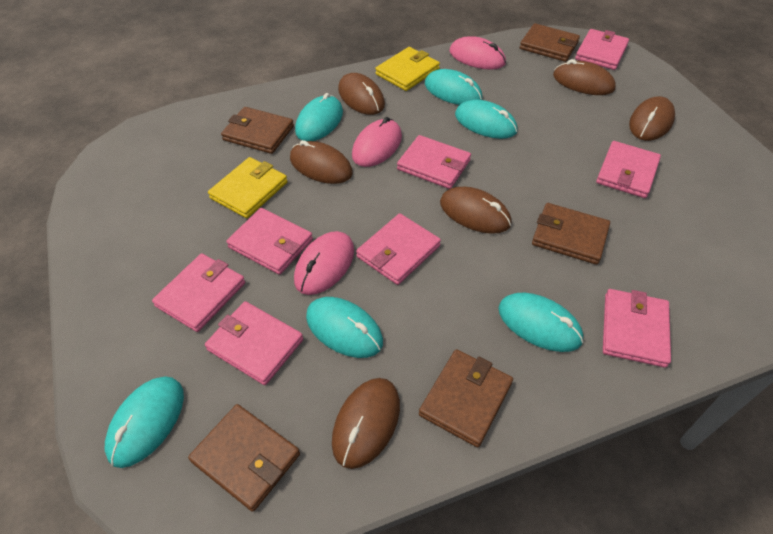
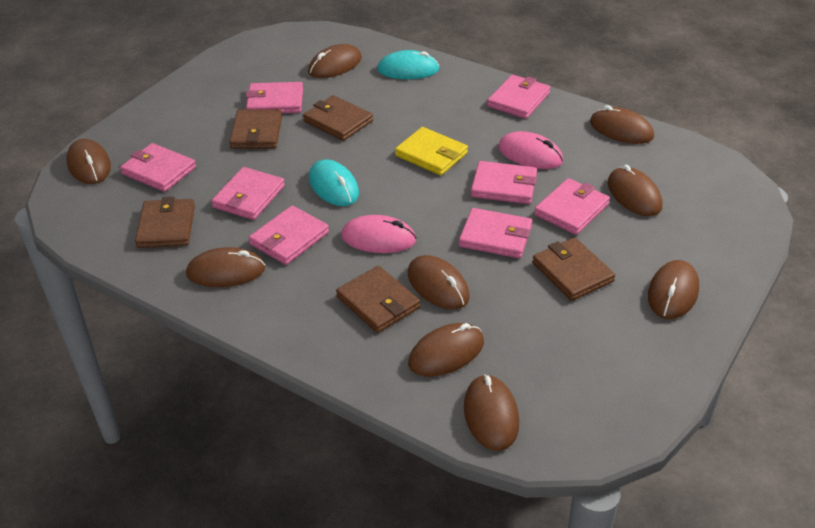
brown mouse: 6 -> 9
pink mouse: 3 -> 2
turquoise mouse: 6 -> 2
yellow wallet: 2 -> 1

